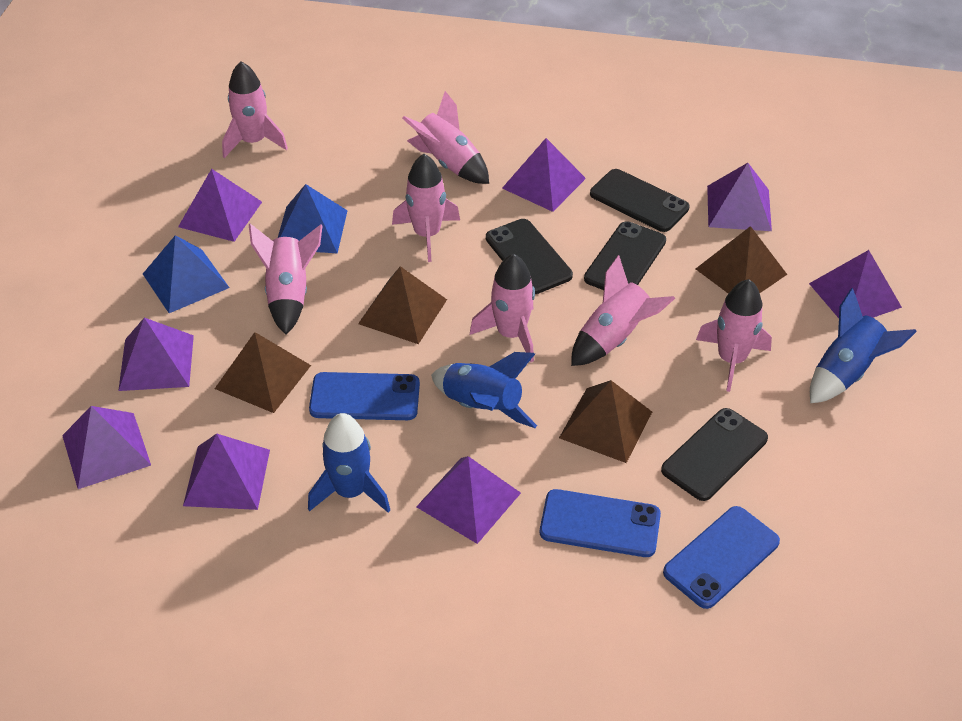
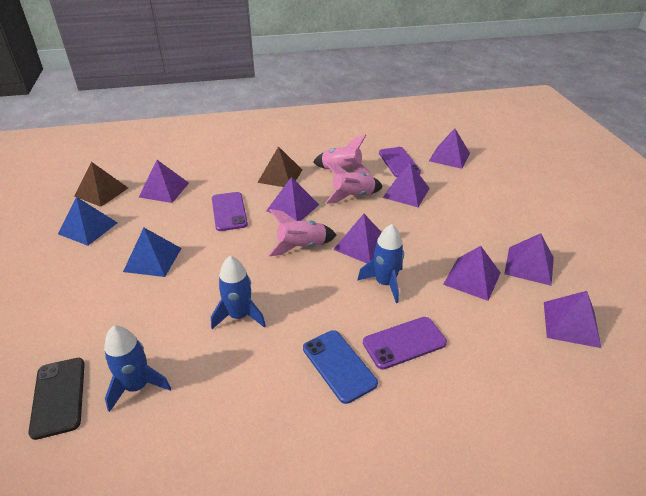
black phone: 4 -> 1
blue phone: 3 -> 1
brown pyramid: 4 -> 2
pink rocket: 7 -> 3
purple phone: 0 -> 3

